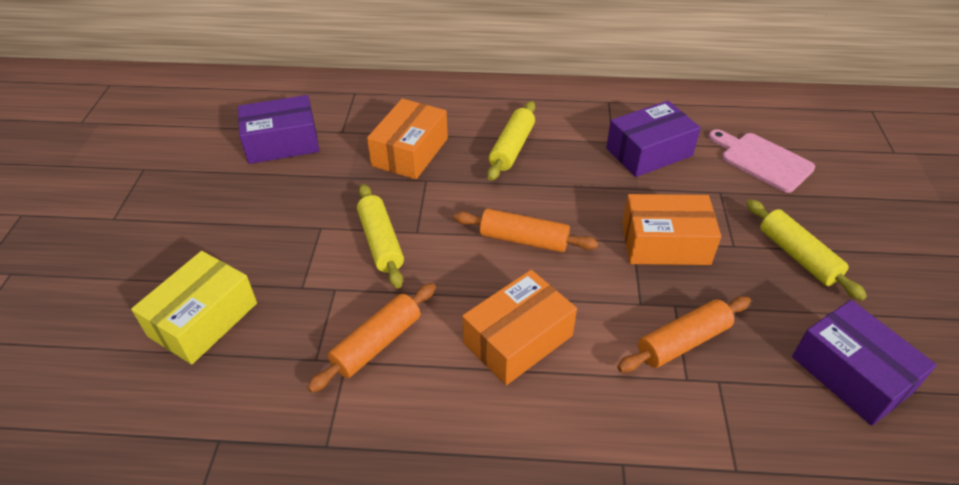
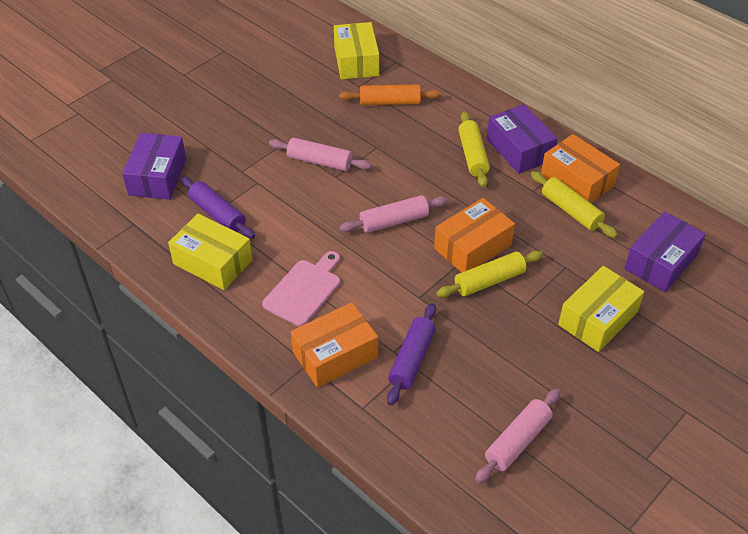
orange rolling pin: 3 -> 1
pink rolling pin: 0 -> 3
purple rolling pin: 0 -> 2
yellow box: 1 -> 3

